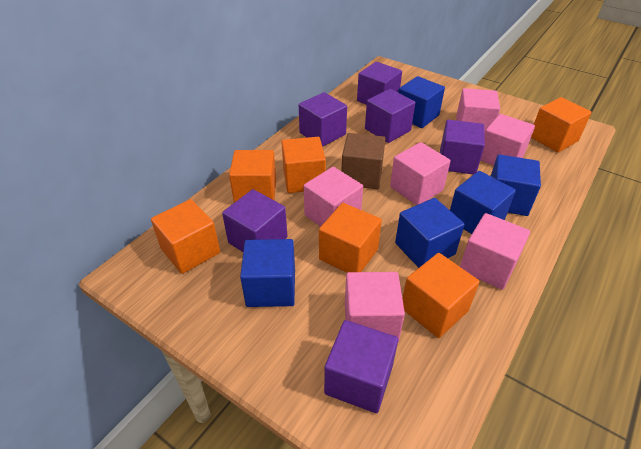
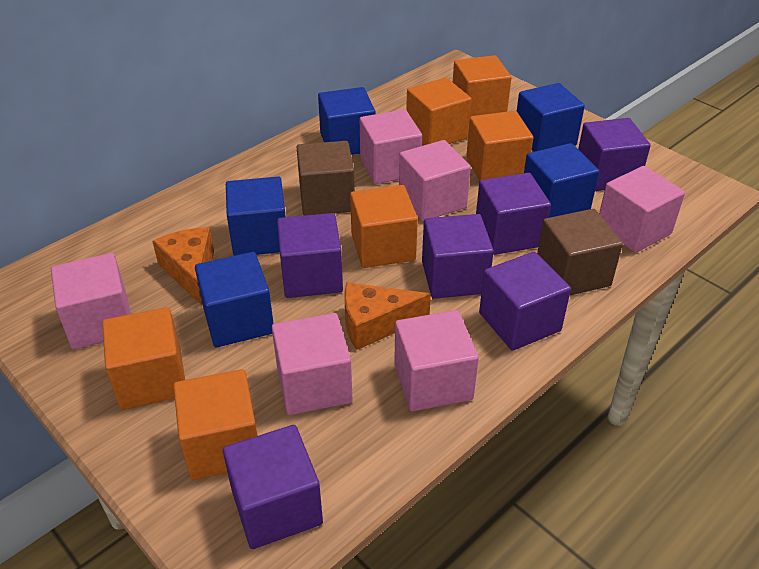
brown cube: 1 -> 2
orange cheese: 0 -> 2

